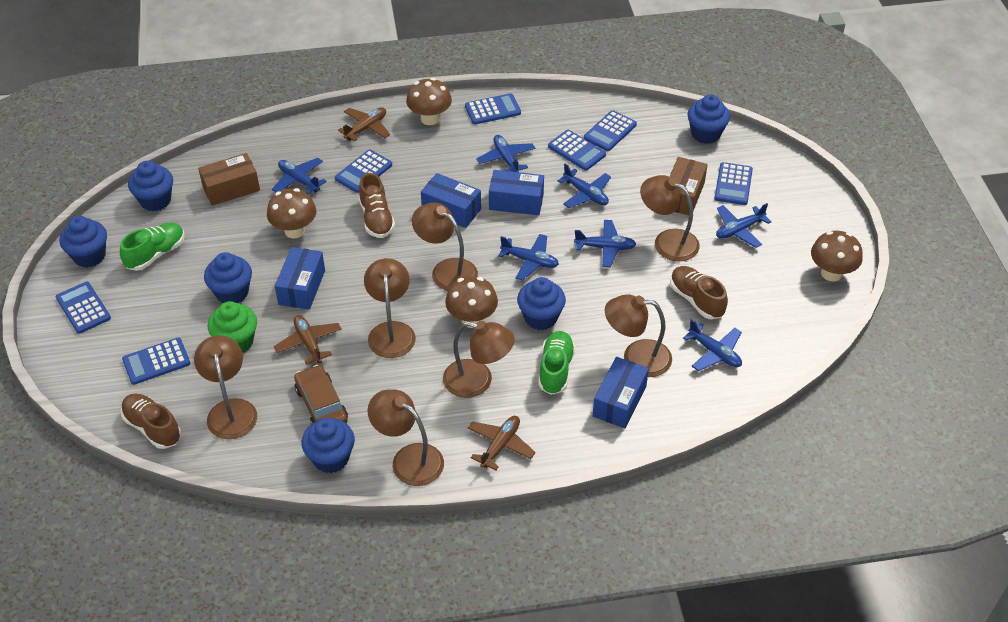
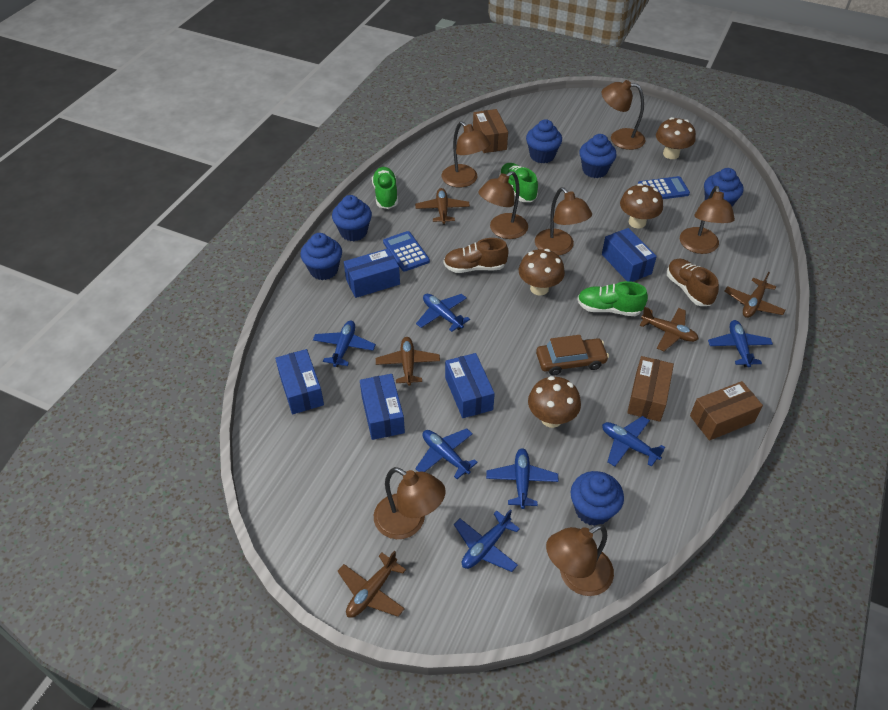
blue box: 4 -> 5
blue calculator: 7 -> 2
brown box: 2 -> 3
brown plane: 3 -> 5
brown shoe: 3 -> 2
green cupcake: 1 -> 0
green shoe: 2 -> 3

